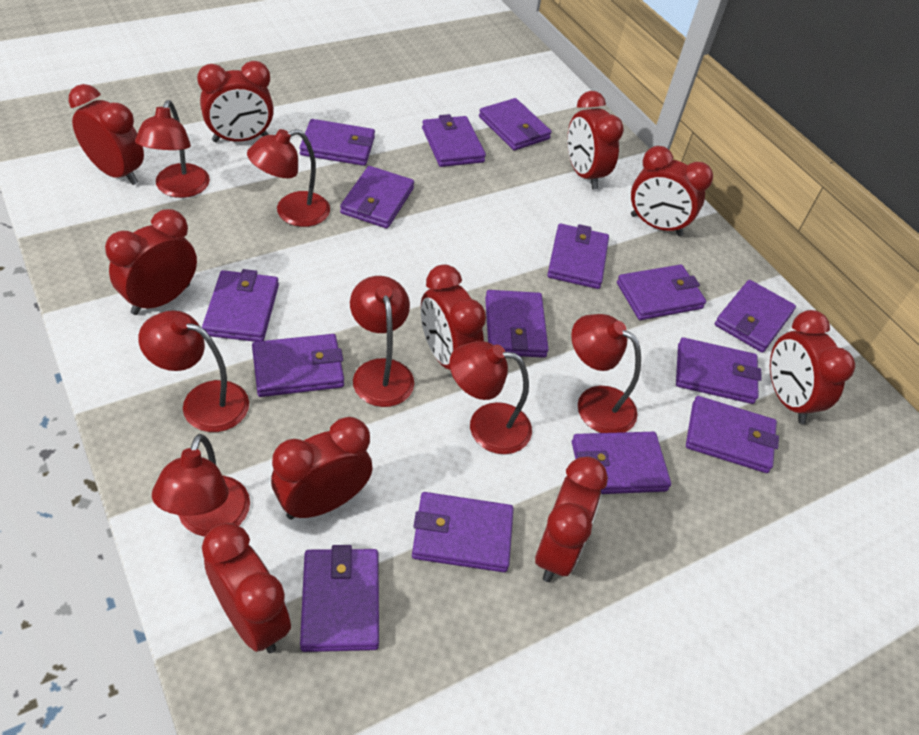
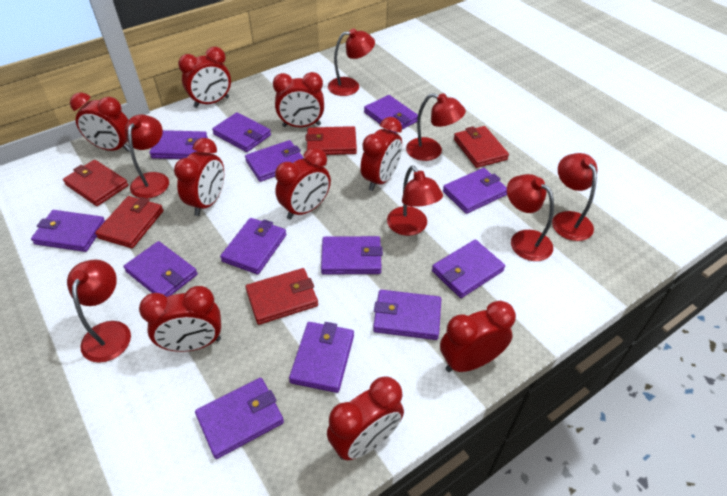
purple wallet: 15 -> 13
red clock: 10 -> 9
red wallet: 0 -> 5

